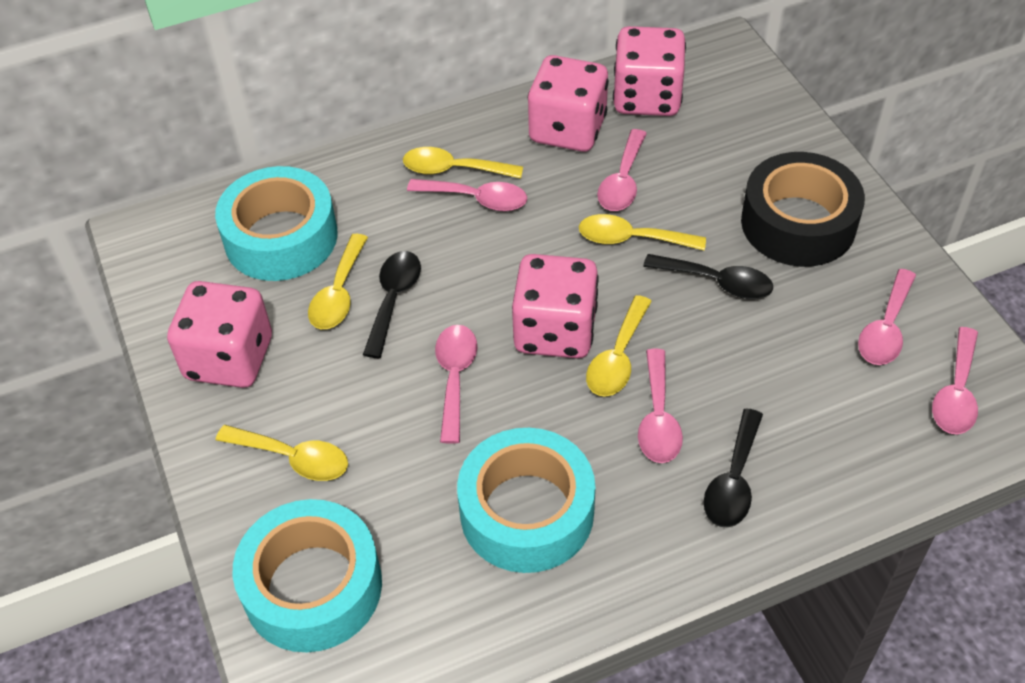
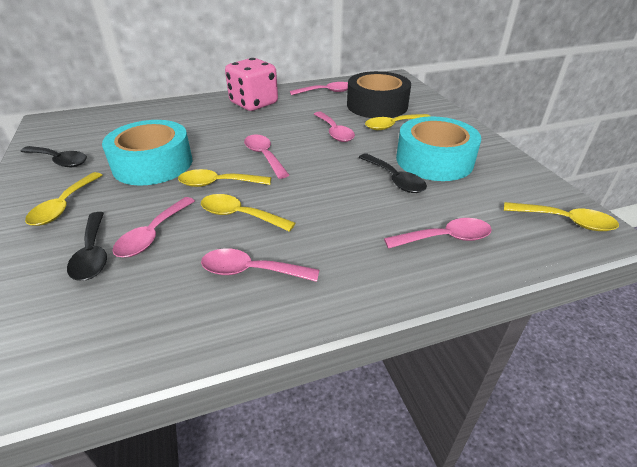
pink dice: 4 -> 1
turquoise tape: 3 -> 2

